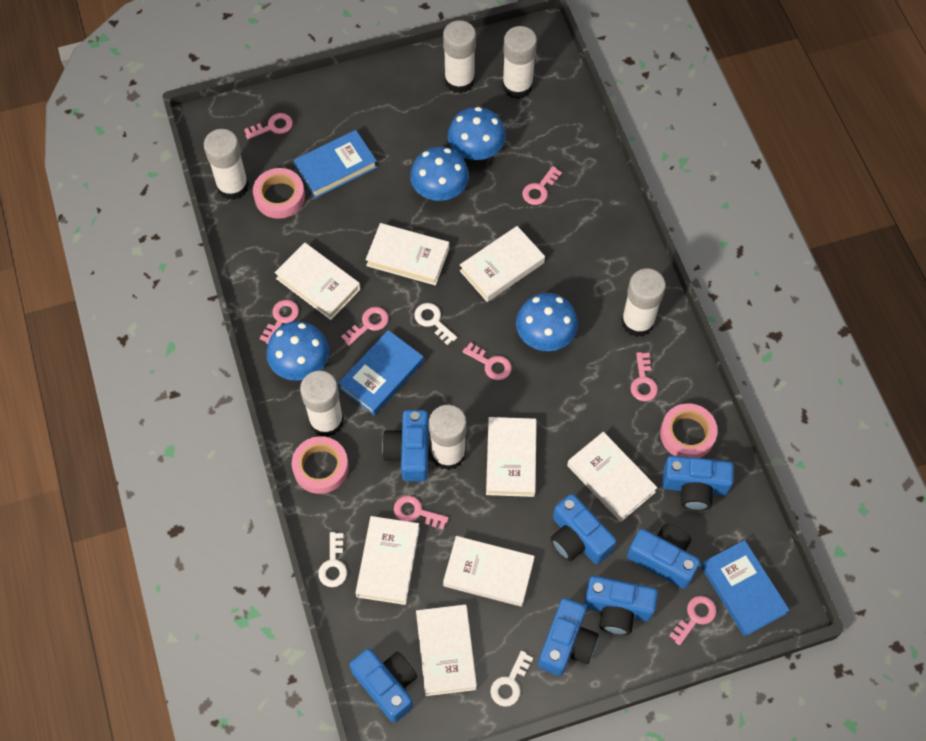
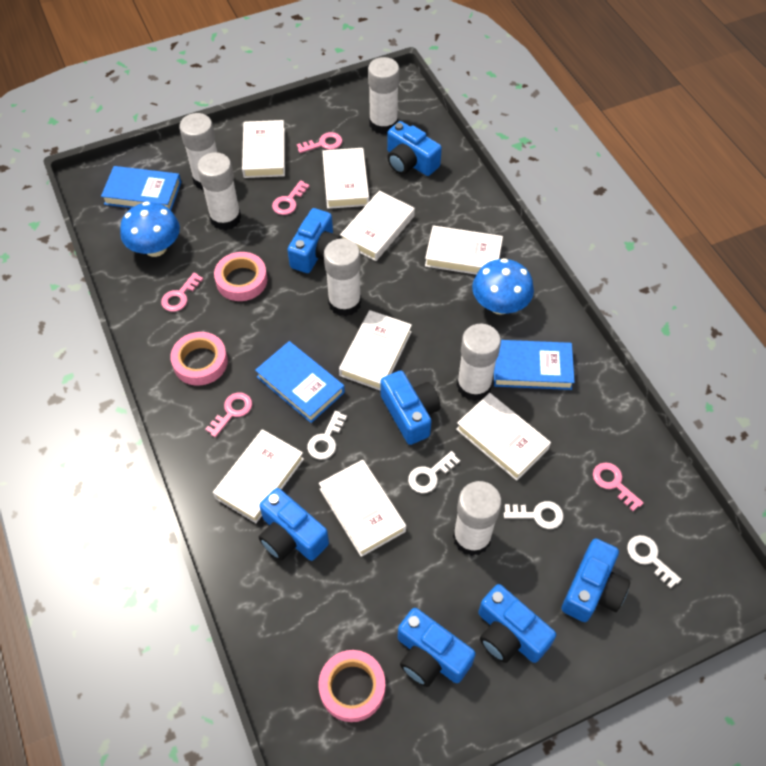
blue mushroom: 4 -> 2
pink key: 8 -> 5
white key: 3 -> 4

